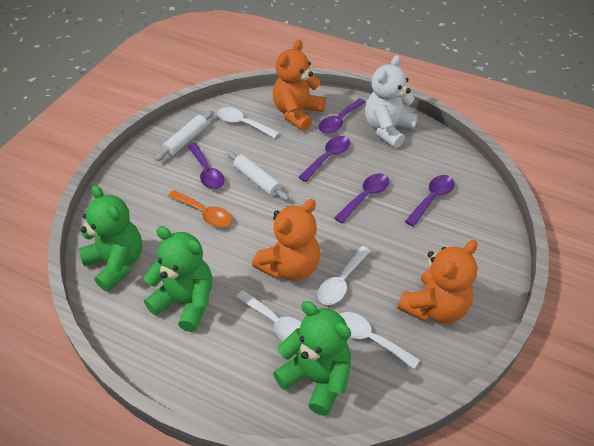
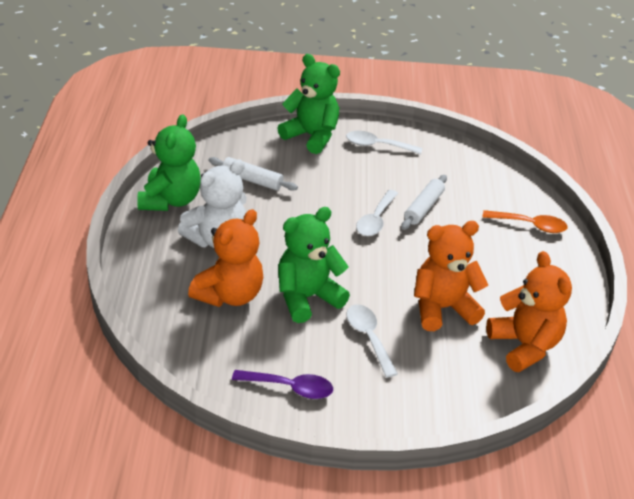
purple spoon: 5 -> 1
white spoon: 4 -> 3

